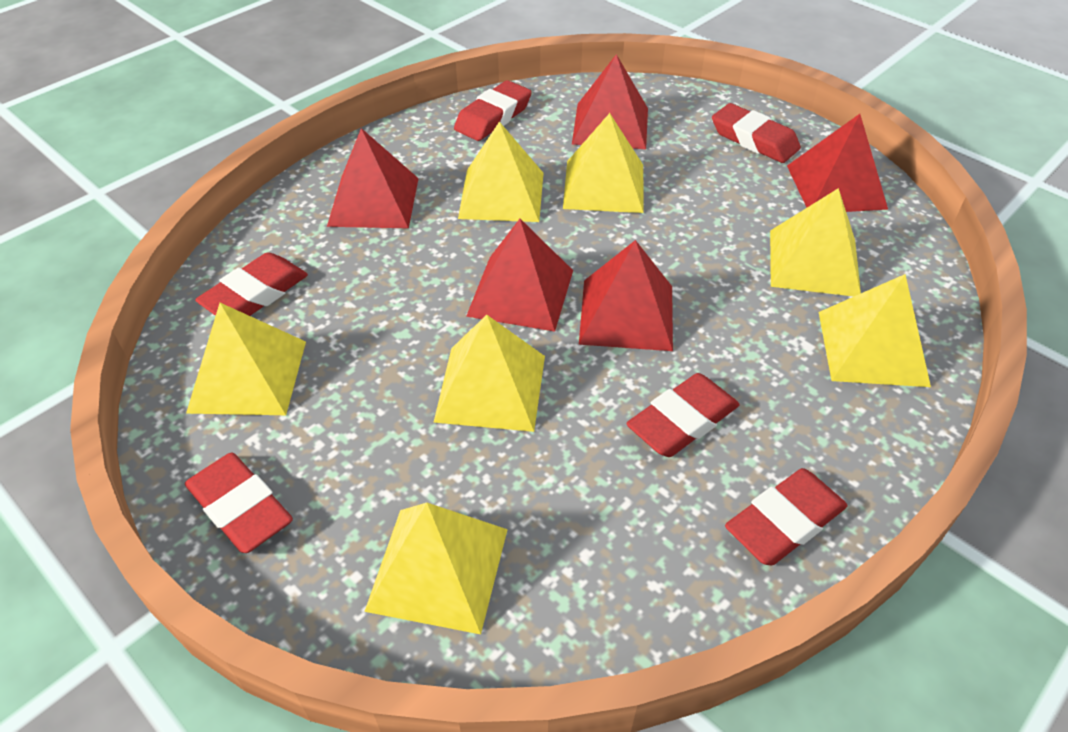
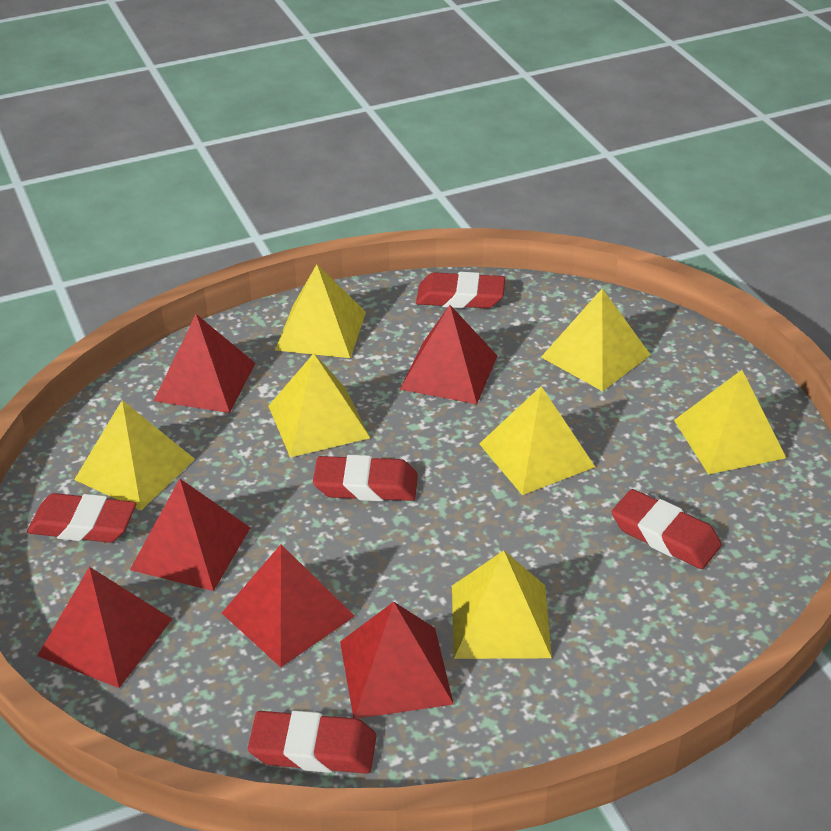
red eraser: 6 -> 5
red pyramid: 5 -> 6

